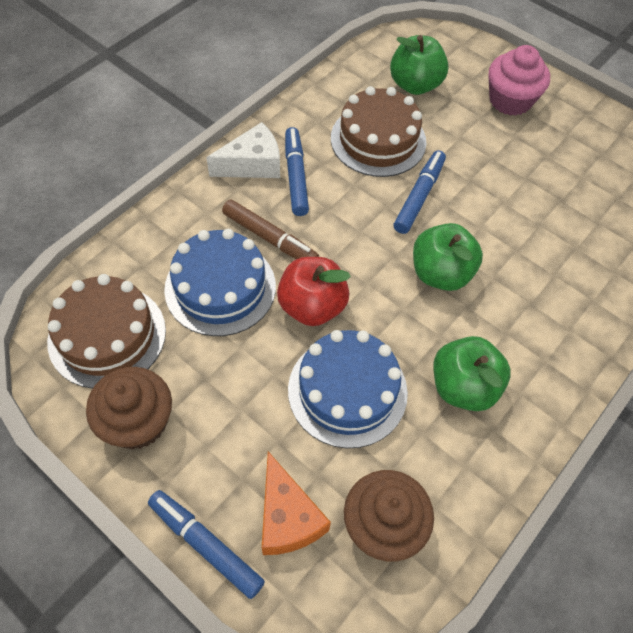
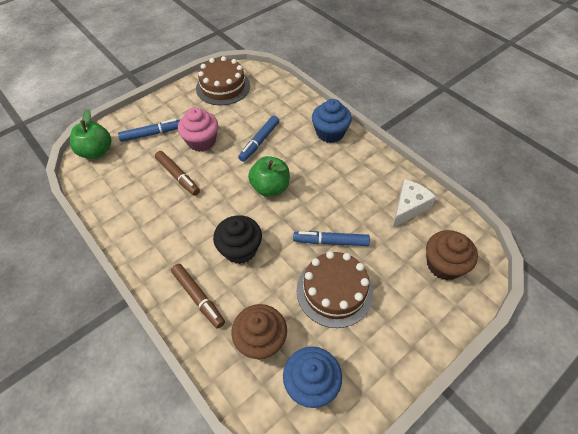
black cupcake: 0 -> 1
blue cake: 2 -> 0
blue cupcake: 0 -> 2
brown marker: 1 -> 2
green apple: 3 -> 2
orange cheese: 1 -> 0
red apple: 1 -> 0

